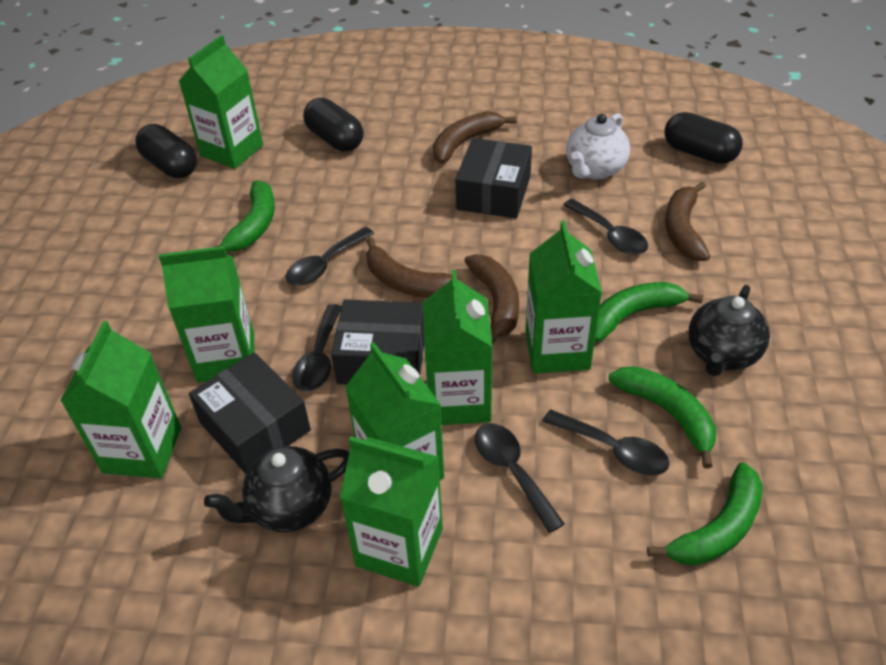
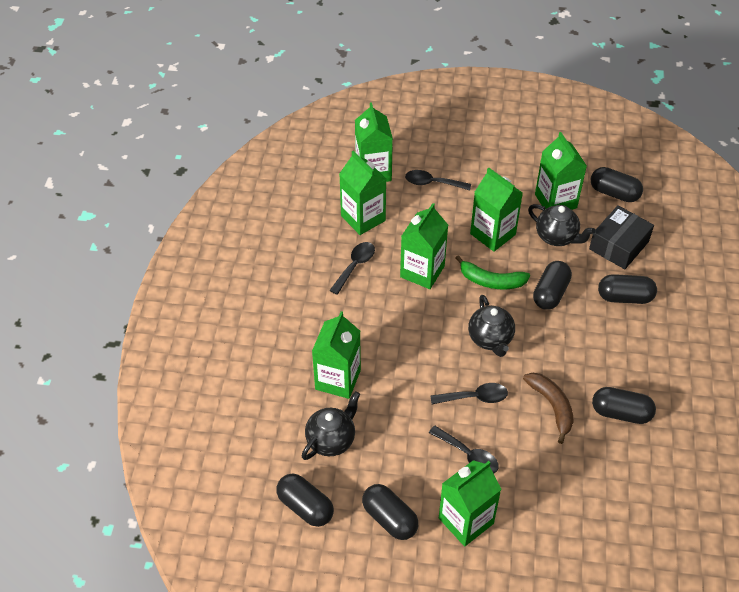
black box: 3 -> 1
black capsule: 3 -> 6
black spoon: 5 -> 4
black teapot: 2 -> 3
brown banana: 4 -> 1
green banana: 4 -> 1
white teapot: 1 -> 0

